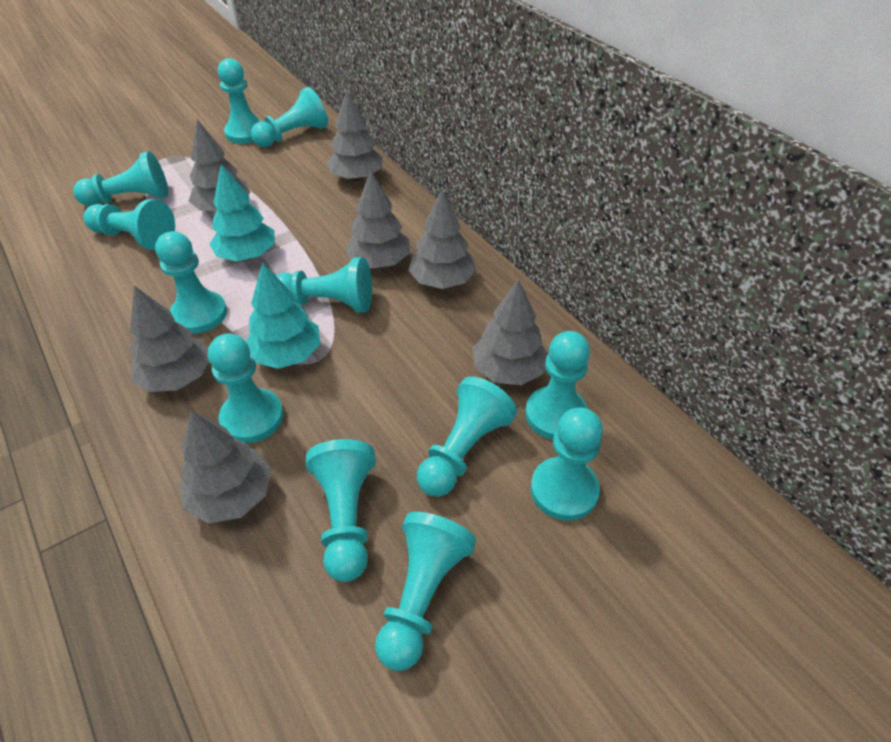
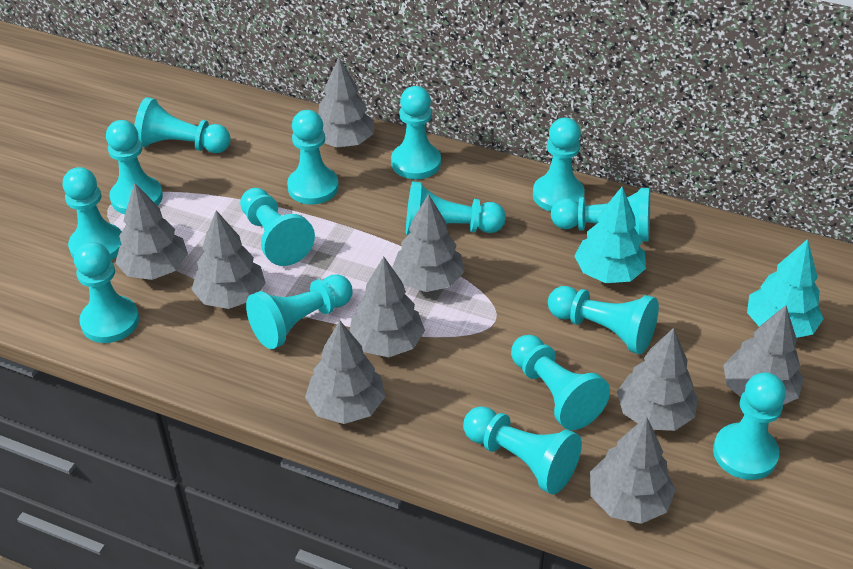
grey tree: 7 -> 9
turquoise pawn: 12 -> 15

